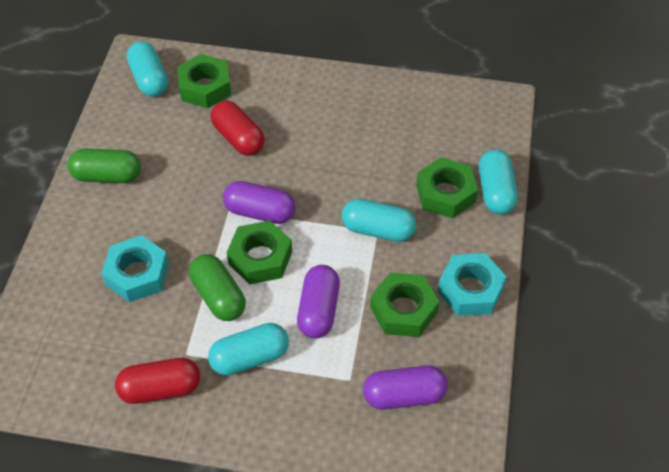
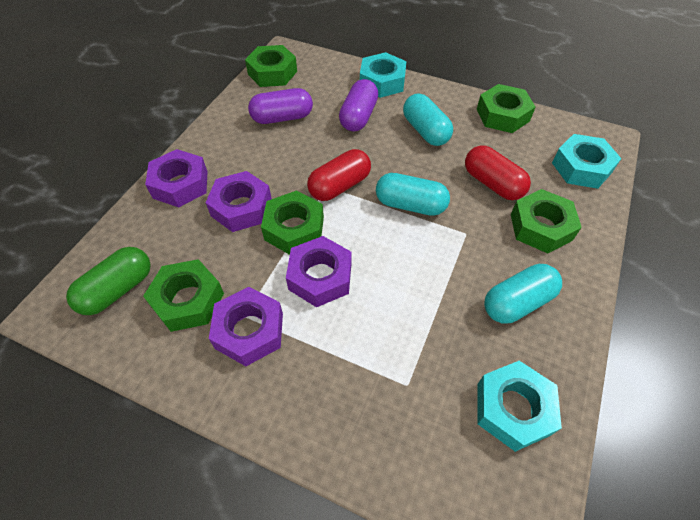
green capsule: 2 -> 1
green nut: 4 -> 5
purple capsule: 3 -> 2
purple nut: 0 -> 4
turquoise capsule: 4 -> 3
turquoise nut: 2 -> 3

